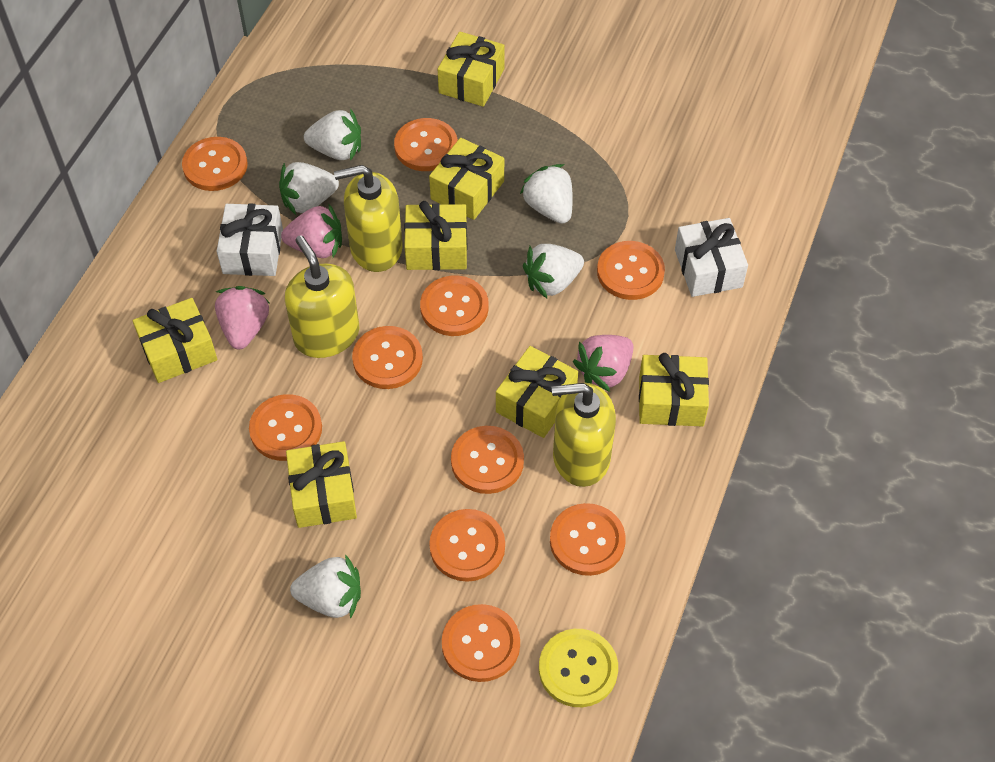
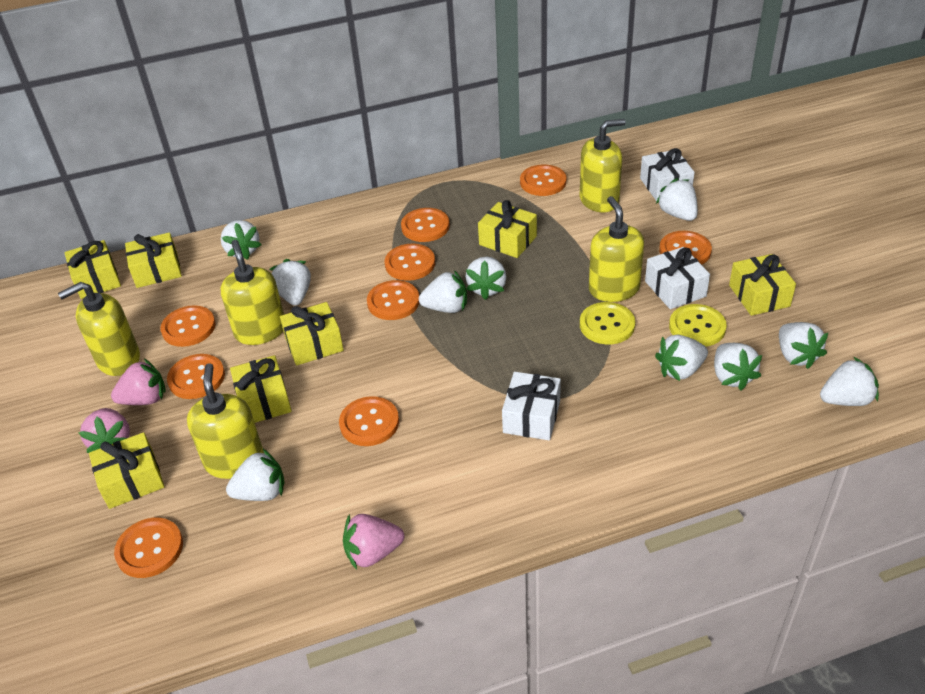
orange button: 10 -> 9
white gift: 2 -> 3
white strawberry: 5 -> 10
yellow button: 1 -> 2
yellow soap dispenser: 3 -> 5

